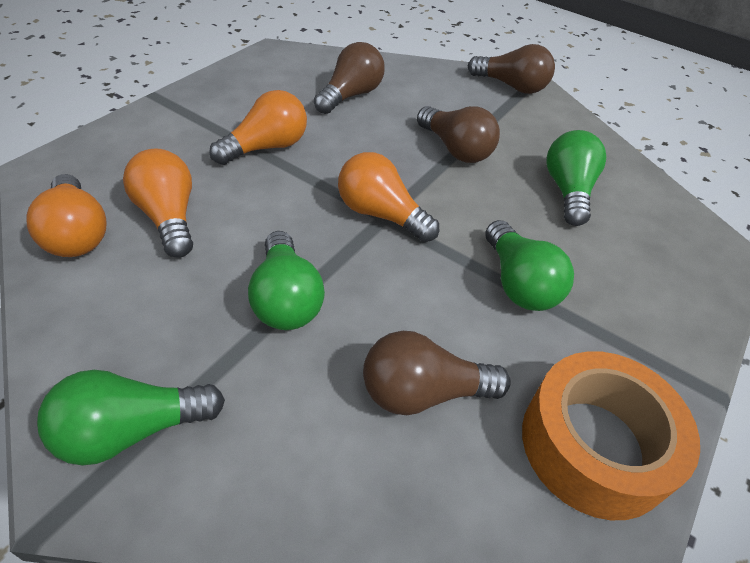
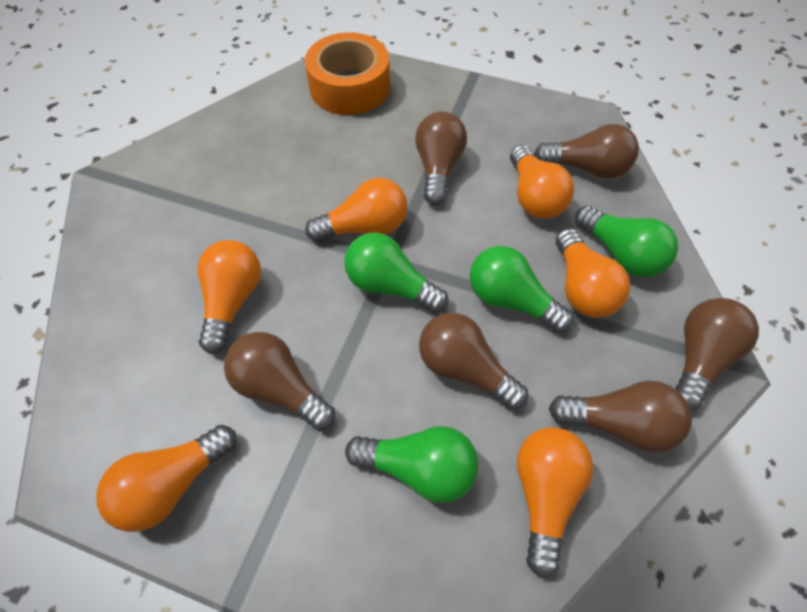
brown light bulb: 4 -> 6
orange light bulb: 4 -> 6

